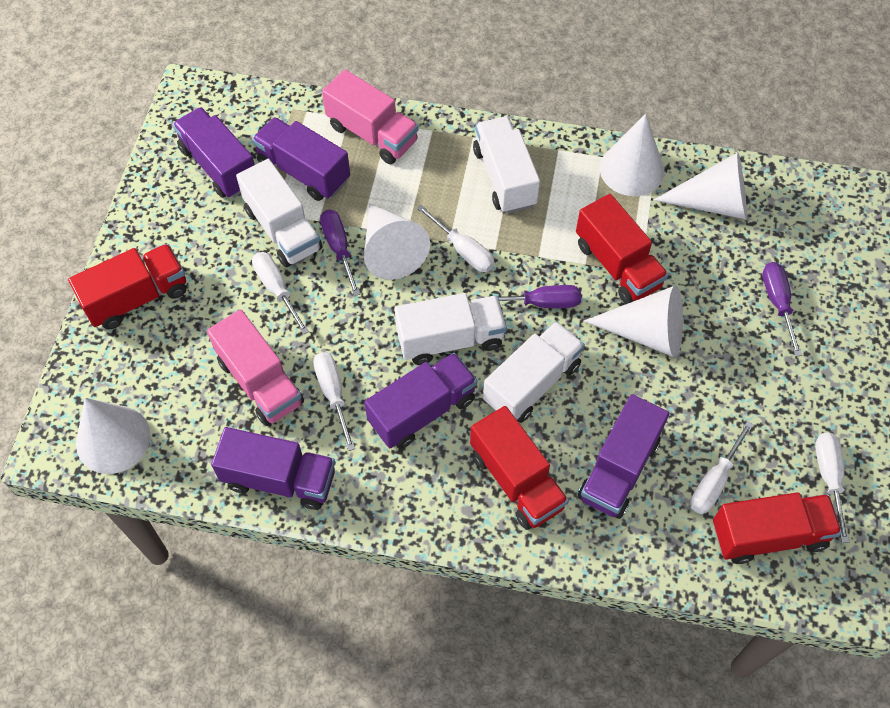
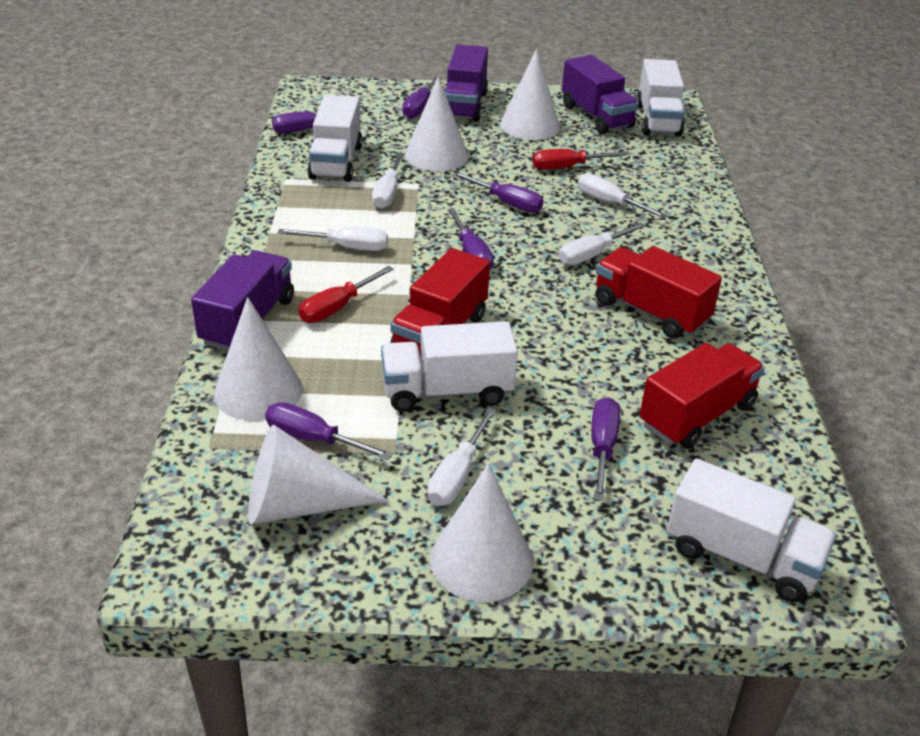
pink truck: 2 -> 0
purple screwdriver: 3 -> 6
purple truck: 5 -> 3
red screwdriver: 0 -> 2
red truck: 4 -> 3

